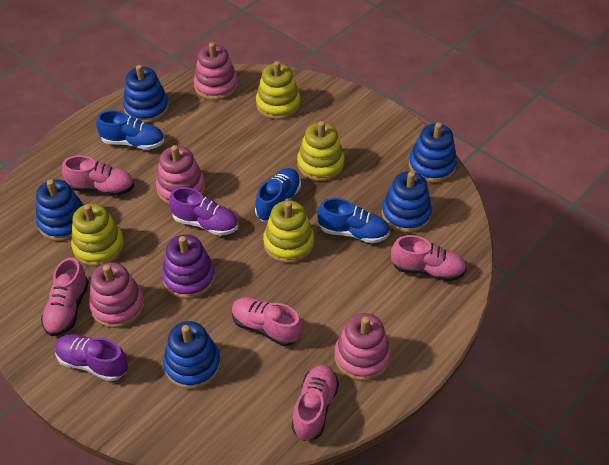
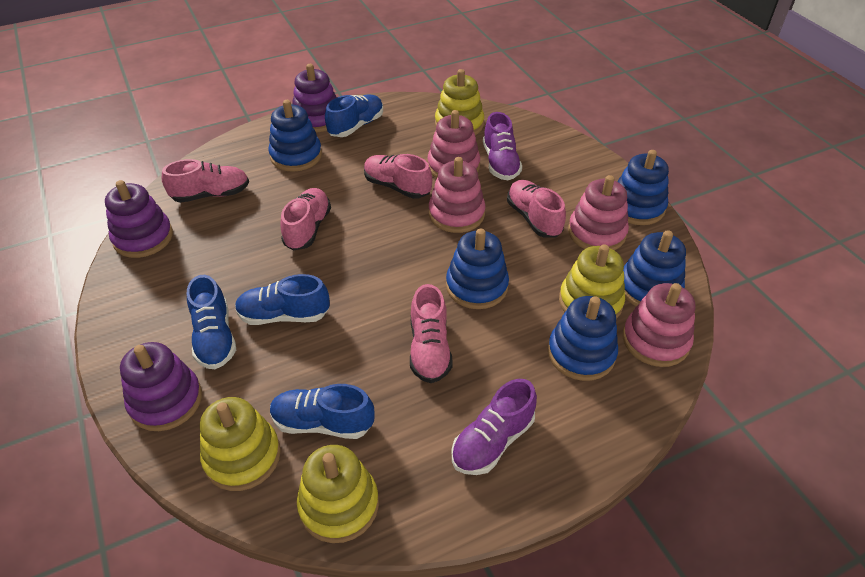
blue shoe: 3 -> 4
purple stacking toy: 1 -> 3

